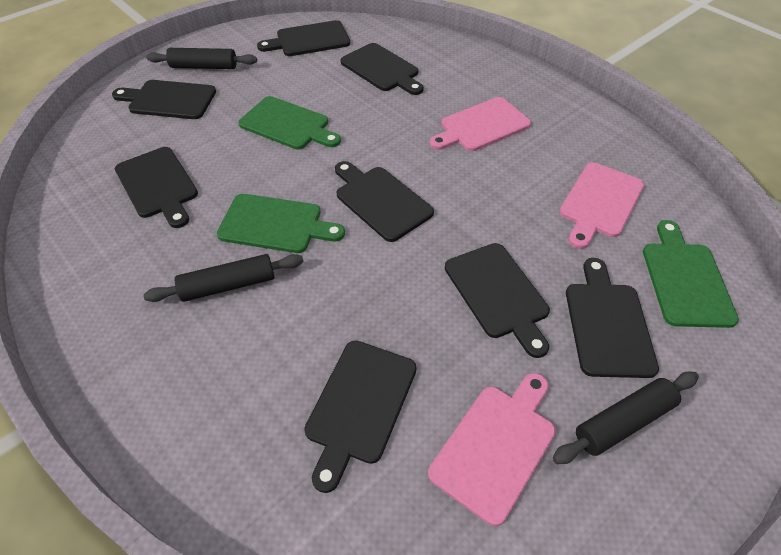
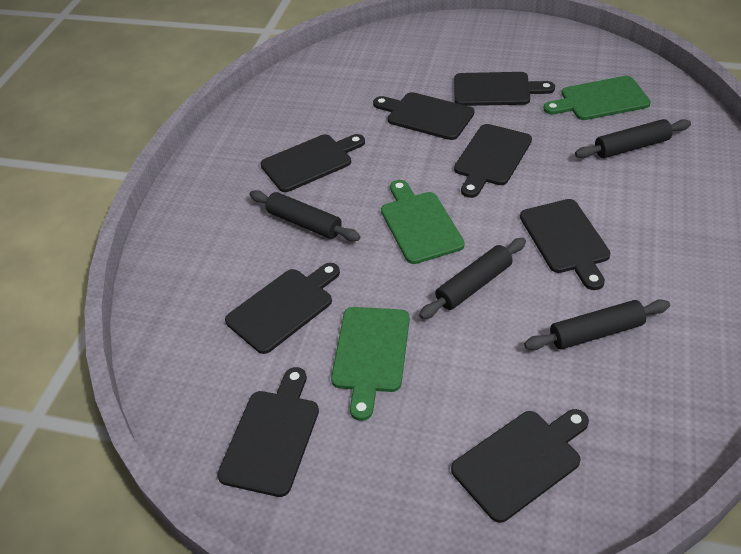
black rolling pin: 3 -> 4
pink cutting board: 3 -> 0

